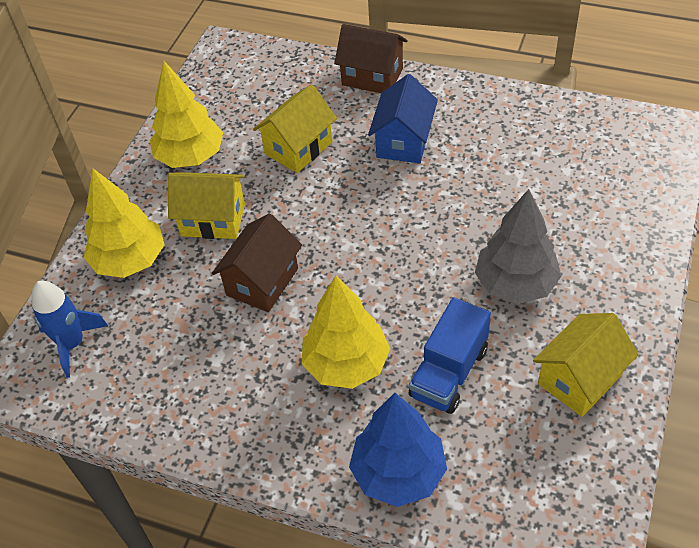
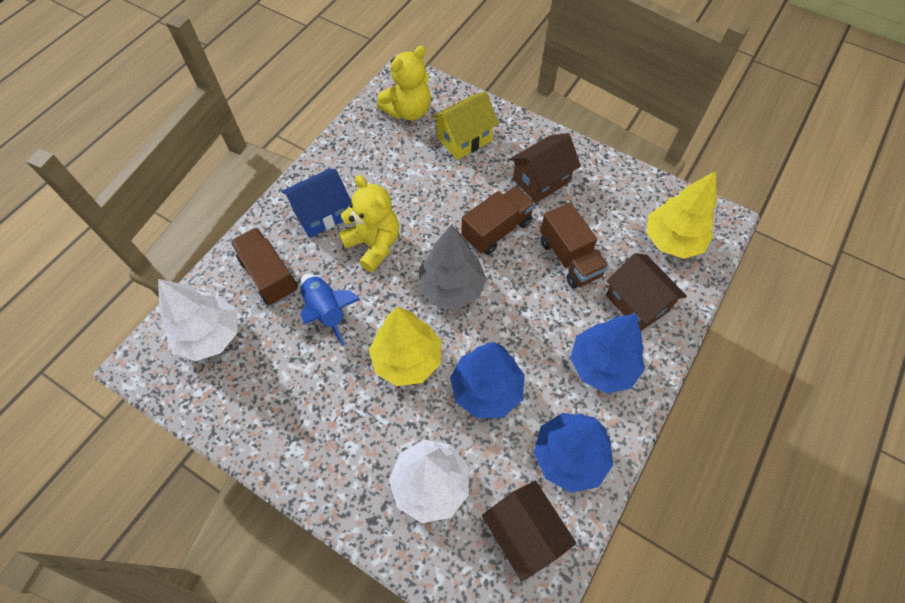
blue tree: 1 -> 3
blue truck: 1 -> 0
brown house: 2 -> 3
brown truck: 0 -> 3
white tree: 0 -> 2
yellow house: 3 -> 1
yellow teddy bear: 0 -> 2
yellow tree: 3 -> 2

